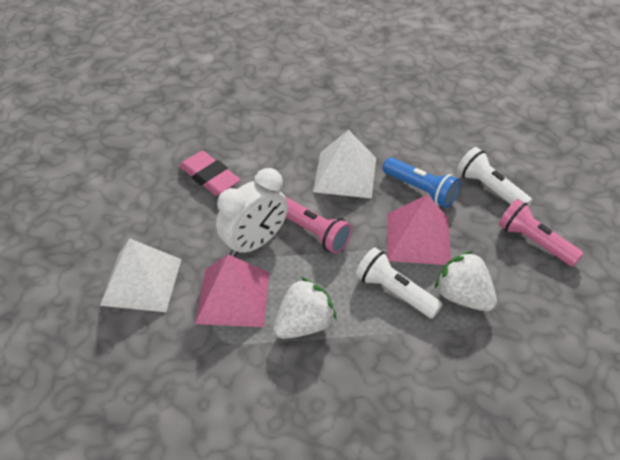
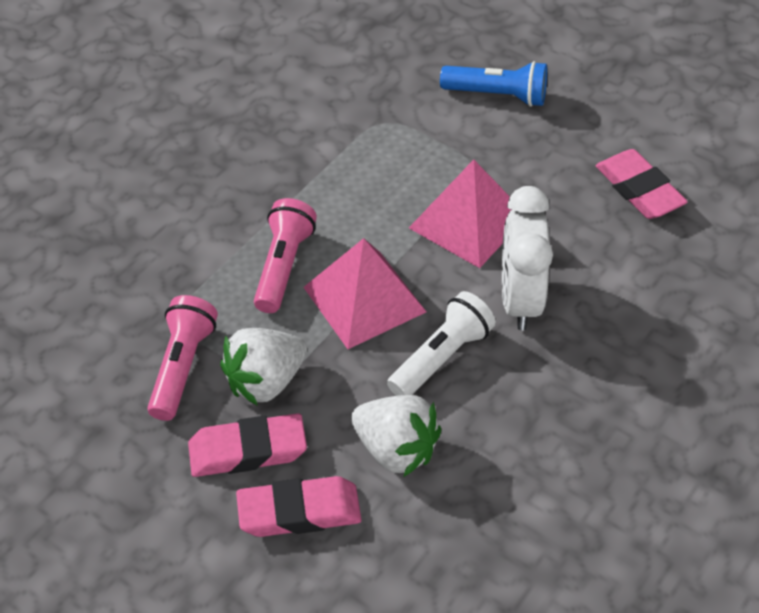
pink eraser: 1 -> 3
white flashlight: 2 -> 1
white pyramid: 2 -> 0

